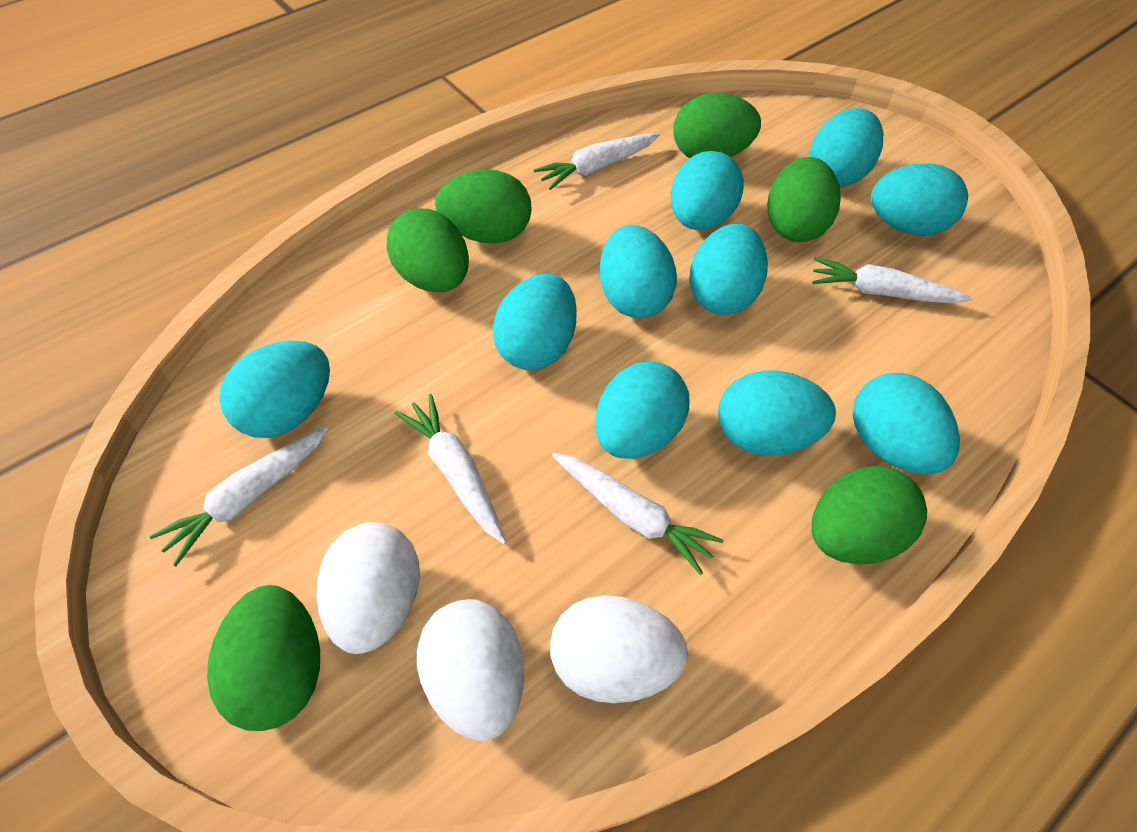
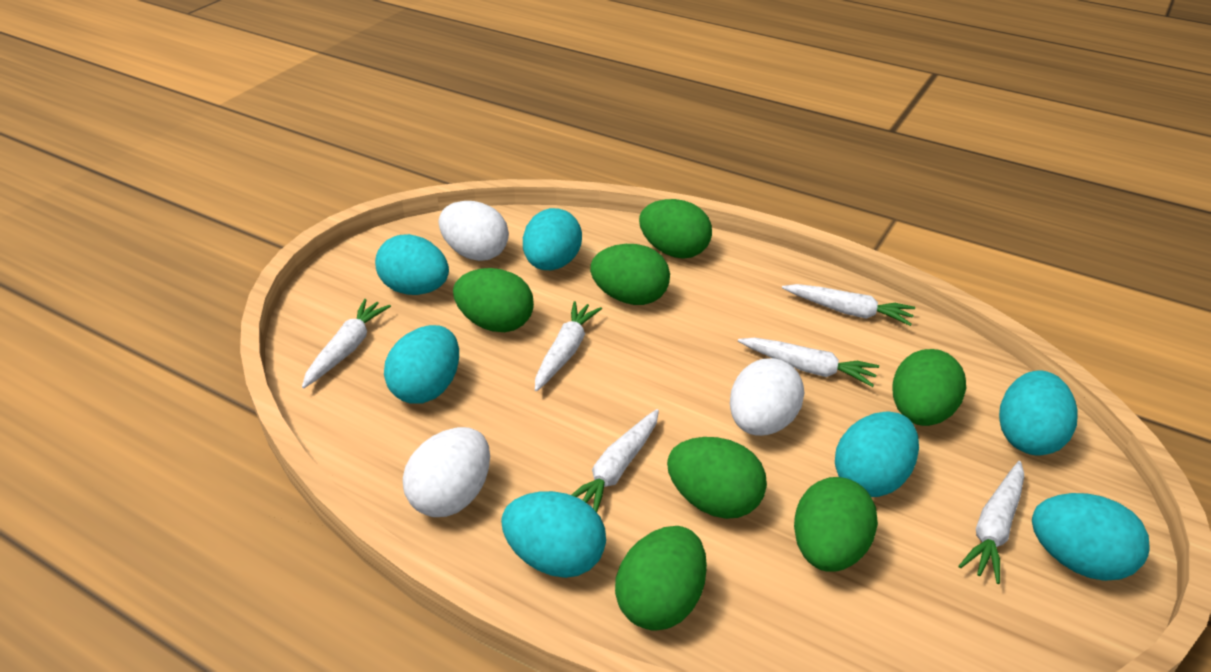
green egg: 6 -> 7
turquoise egg: 10 -> 7
white carrot: 5 -> 6

